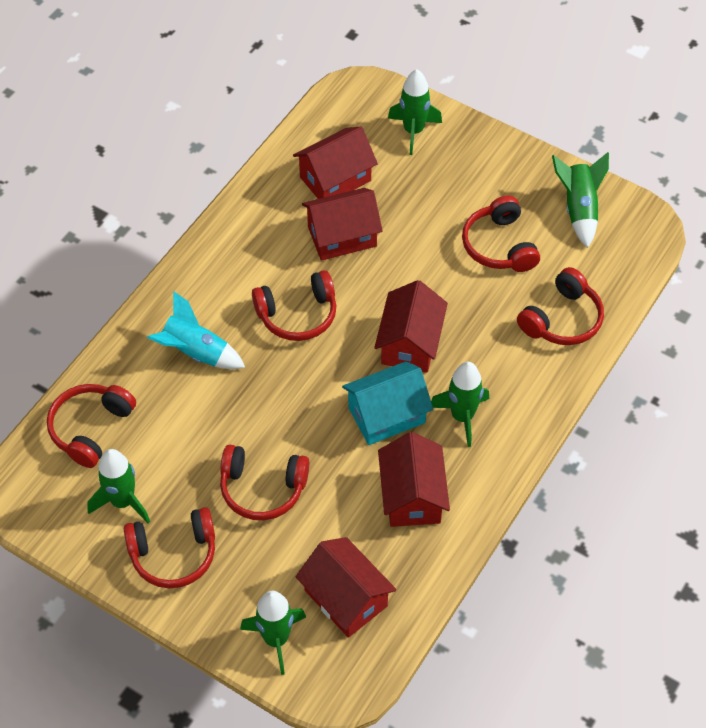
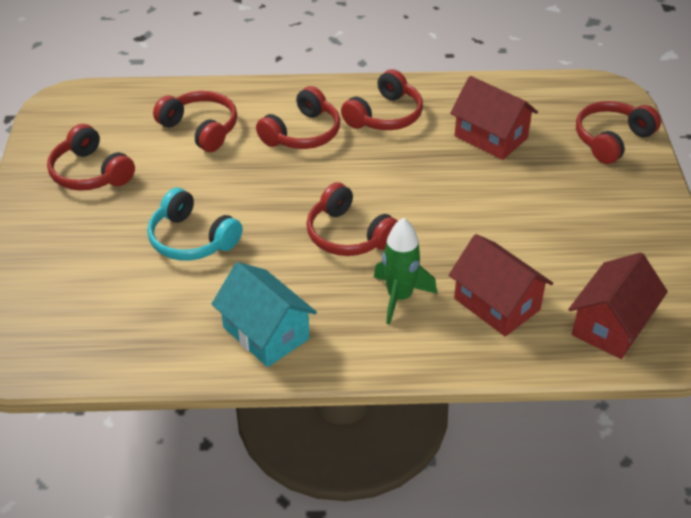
green rocket: 5 -> 1
red house: 5 -> 3
turquoise headphones: 0 -> 1
turquoise rocket: 1 -> 0

